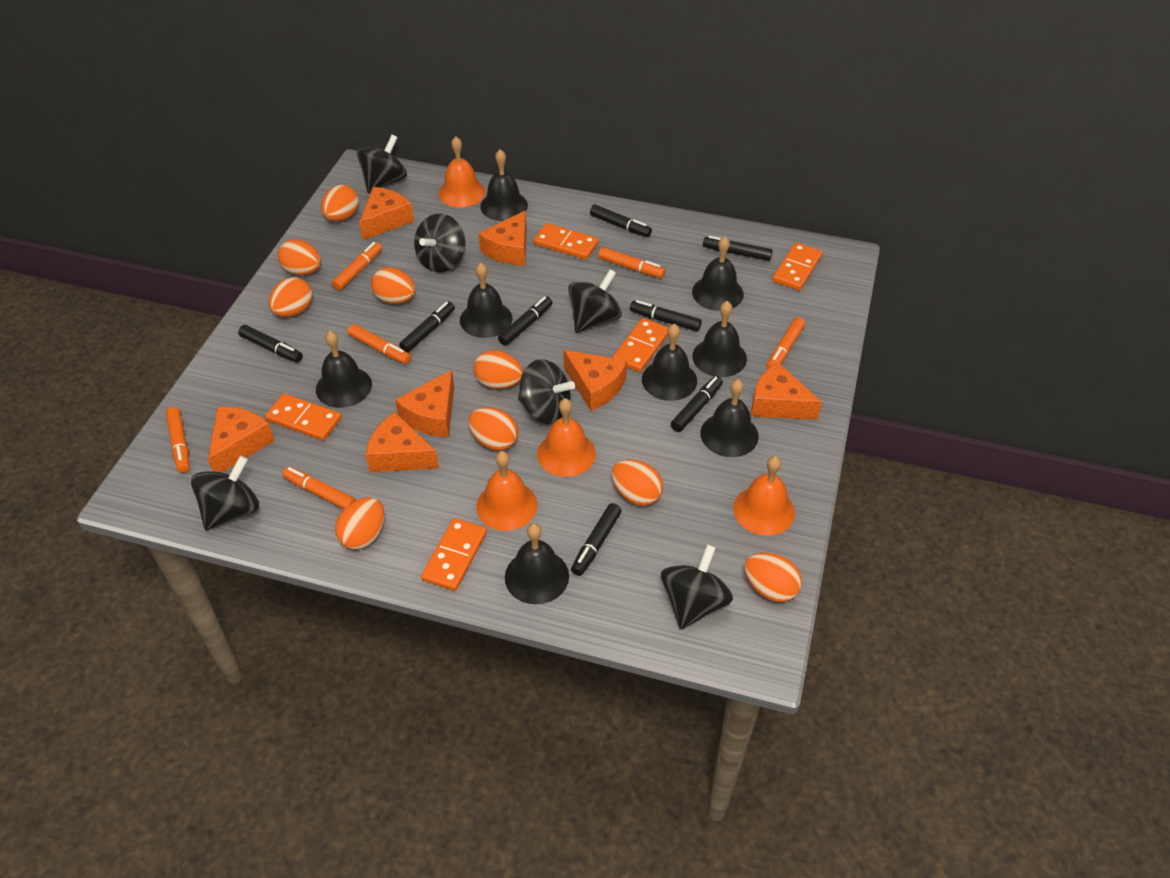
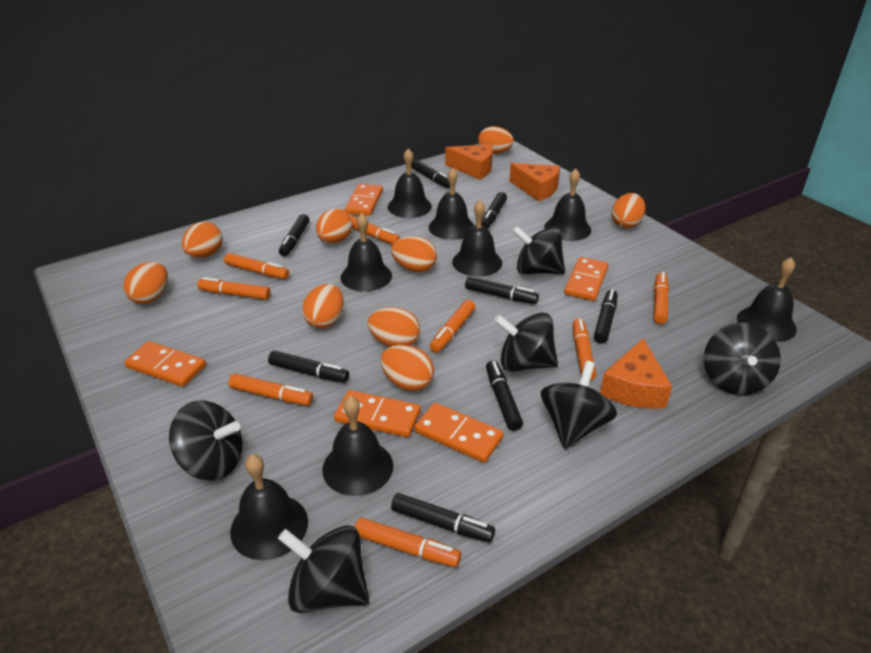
orange bell: 4 -> 0
orange cheese: 7 -> 3
orange marker: 6 -> 8

